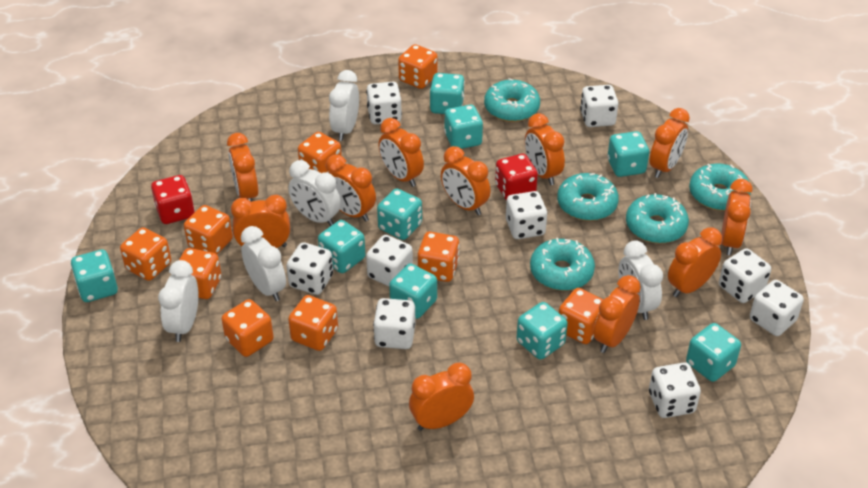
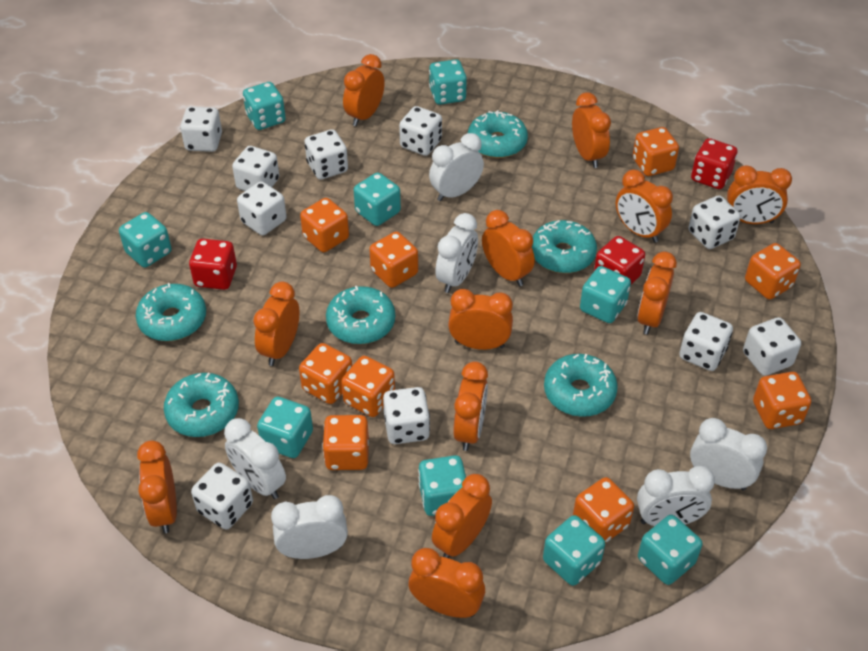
orange clock: 11 -> 12
red dice: 2 -> 3
turquoise donut: 5 -> 6
white clock: 5 -> 6
white dice: 9 -> 10

